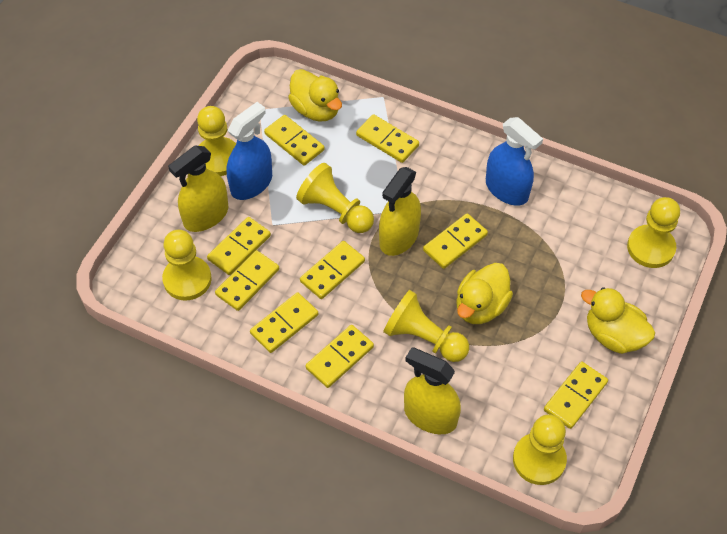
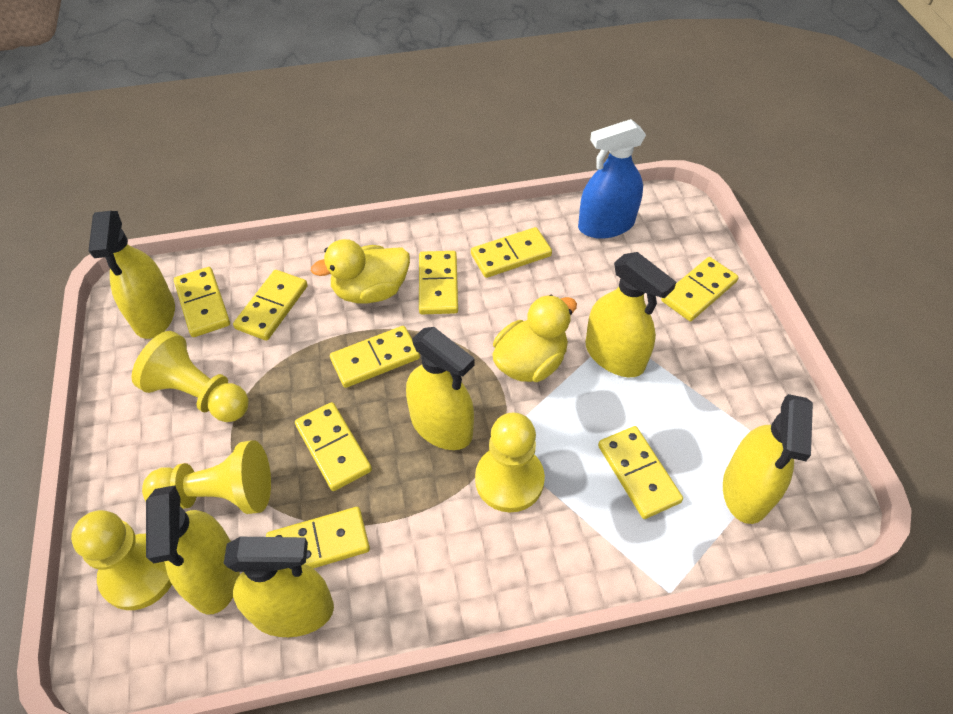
blue spray bottle: 2 -> 1
yellow duck: 3 -> 2
yellow pawn: 6 -> 4
yellow spray bottle: 3 -> 6

